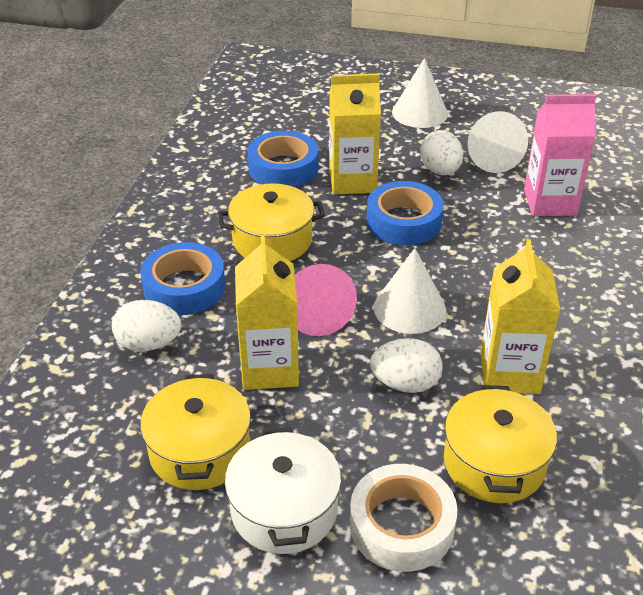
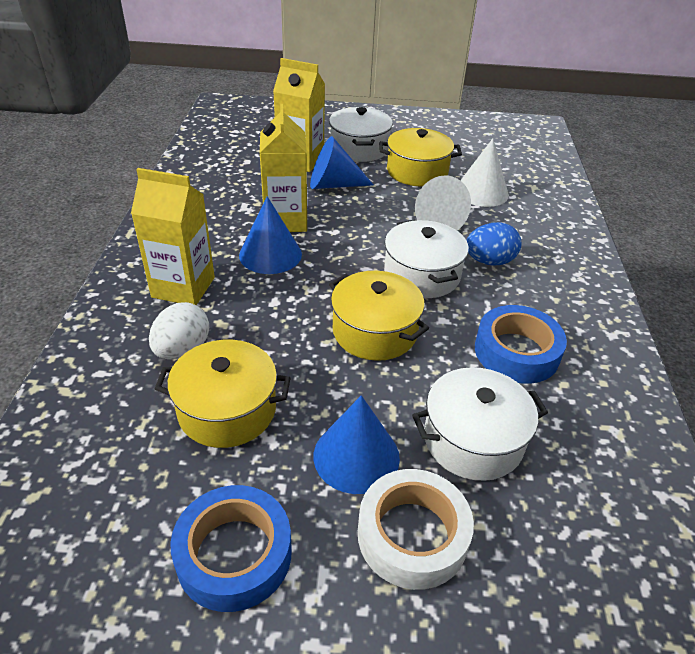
blue cone: 0 -> 3
blue egg: 0 -> 1
blue tape: 3 -> 2
pink carton: 1 -> 0
pink cone: 1 -> 0
white cone: 3 -> 2
white egg: 3 -> 1
white pot: 1 -> 3

